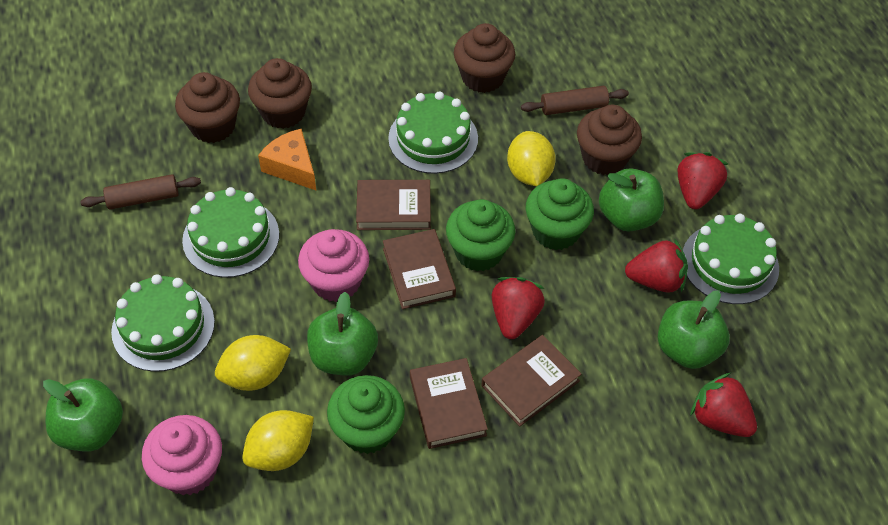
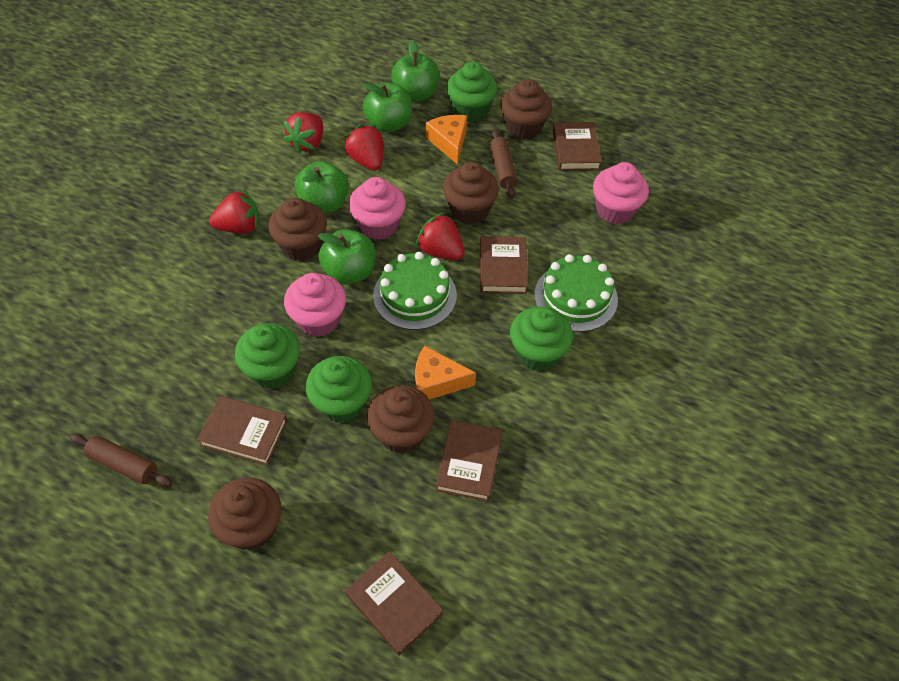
brown book: 4 -> 5
brown cupcake: 4 -> 5
green cake: 4 -> 2
green cupcake: 3 -> 4
orange cheese: 1 -> 2
pink cupcake: 2 -> 3
yellow lemon: 3 -> 0

